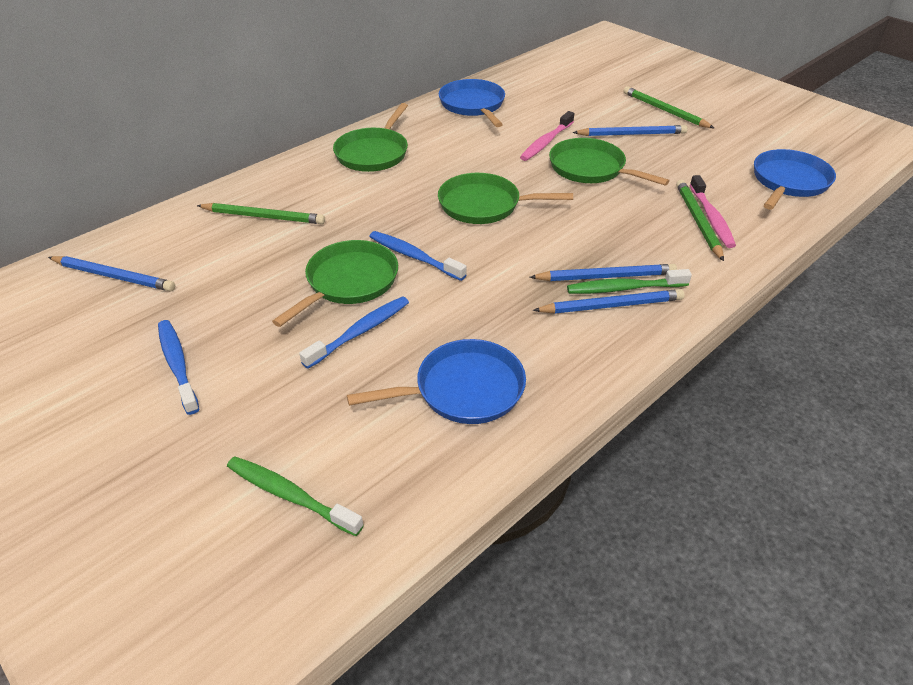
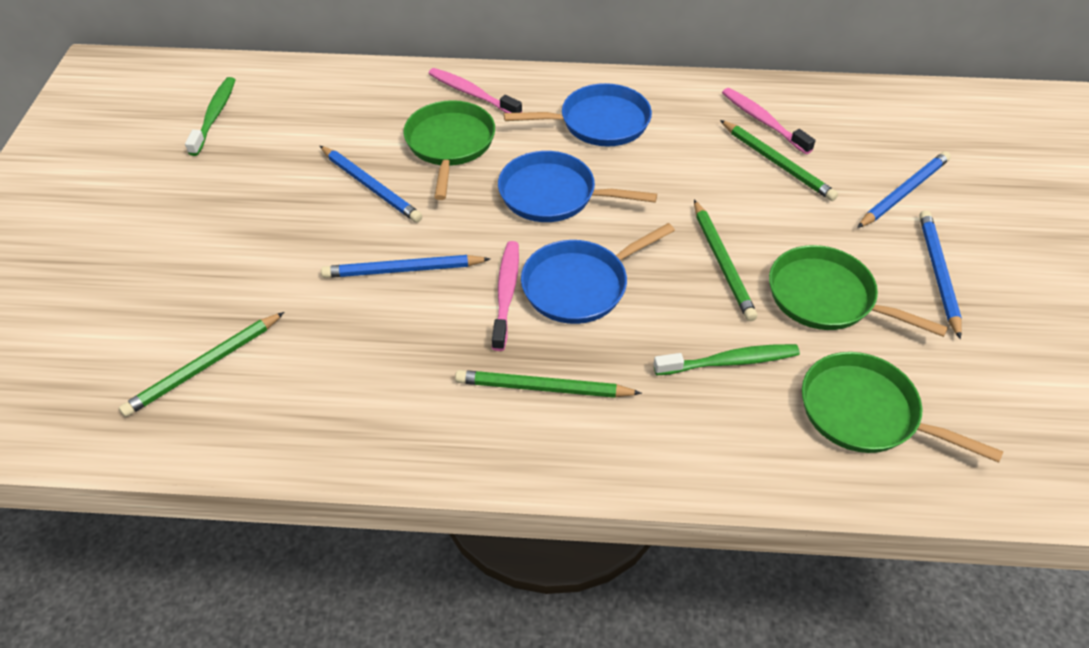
blue toothbrush: 3 -> 0
green pan: 4 -> 3
green pencil: 3 -> 4
pink toothbrush: 2 -> 3

